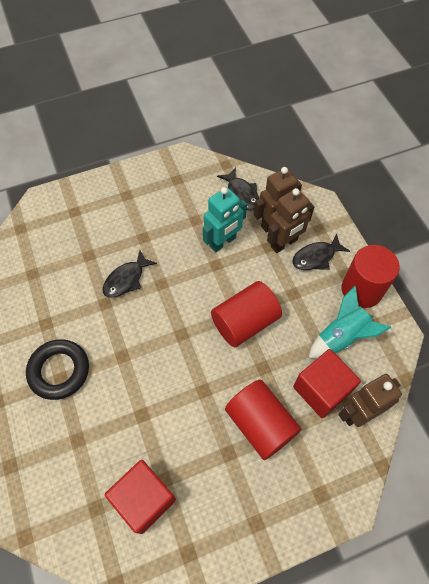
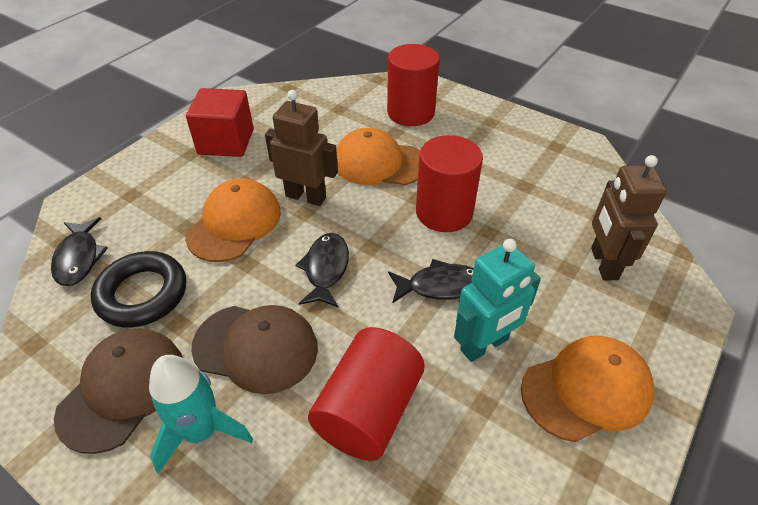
brown cap: 0 -> 2
brown robot: 3 -> 2
orange cap: 0 -> 3
red cube: 2 -> 1

